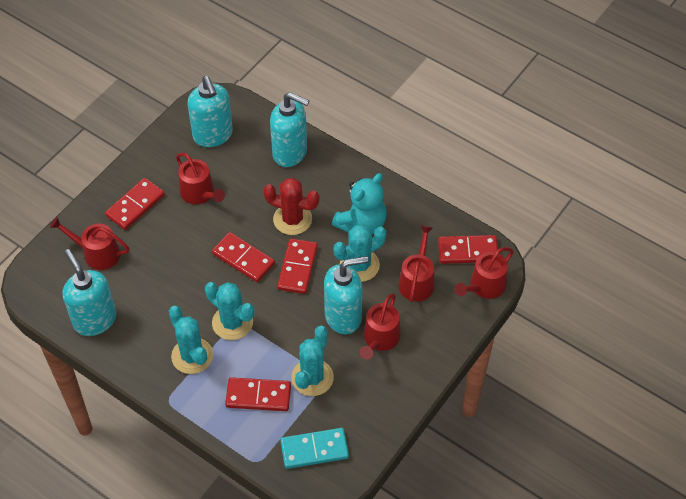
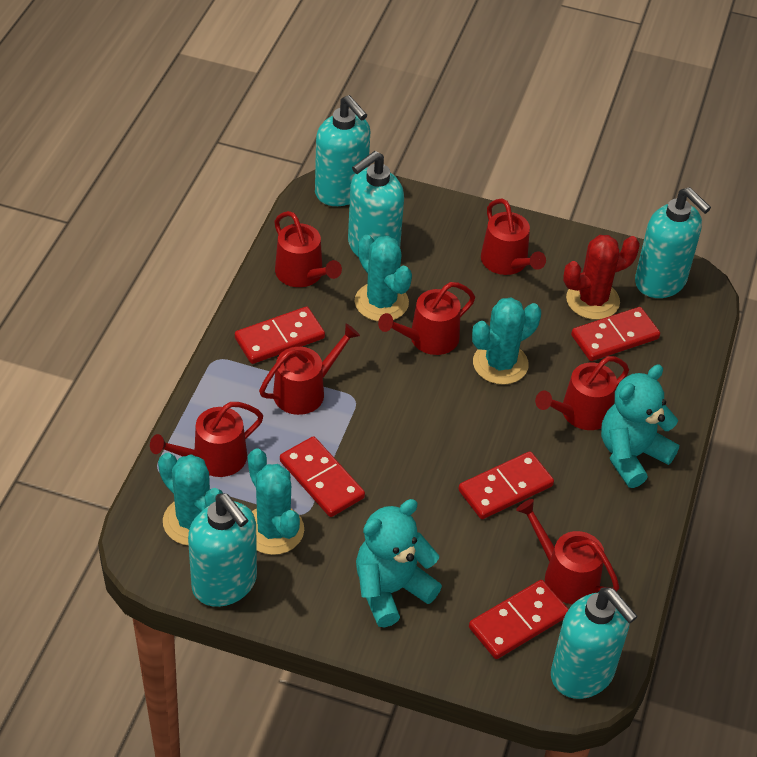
red watering can: 5 -> 7
turquoise domino: 1 -> 0
turquoise soap dispenser: 4 -> 5
turquoise teddy bear: 1 -> 2

